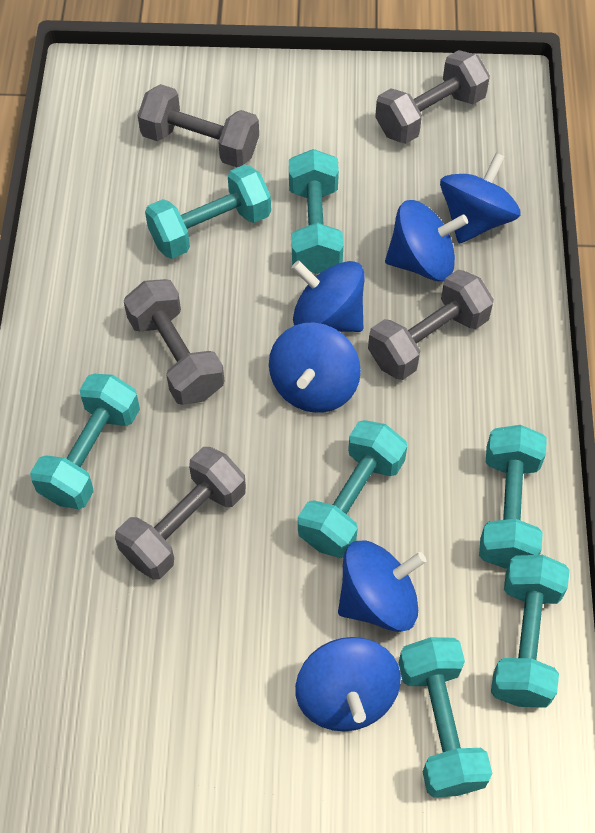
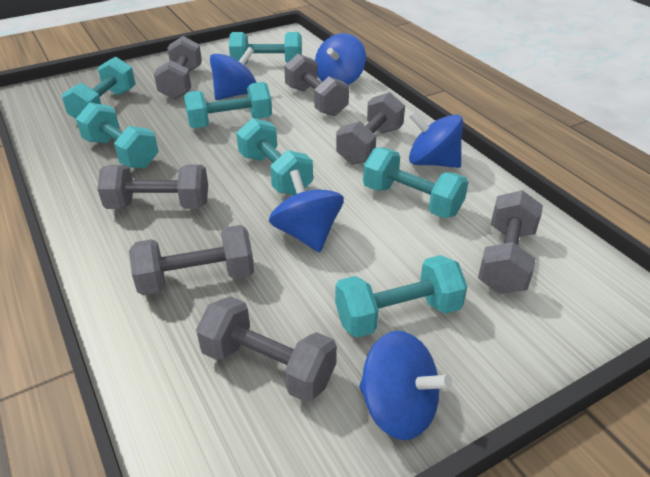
blue spinning top: 6 -> 5
grey dumbbell: 5 -> 7

